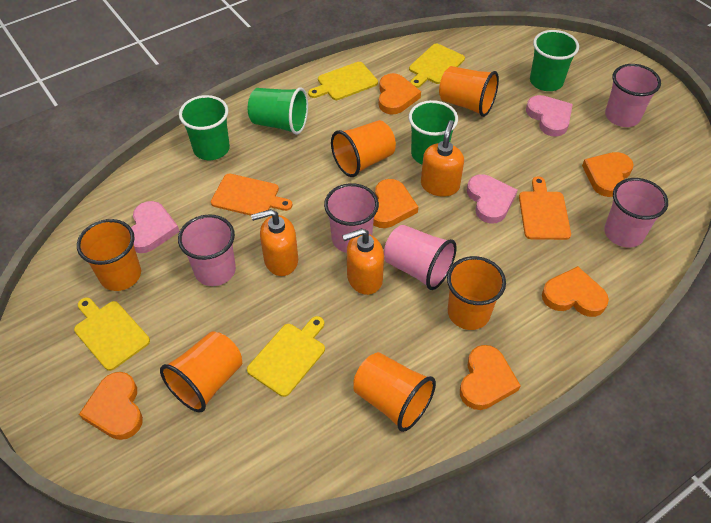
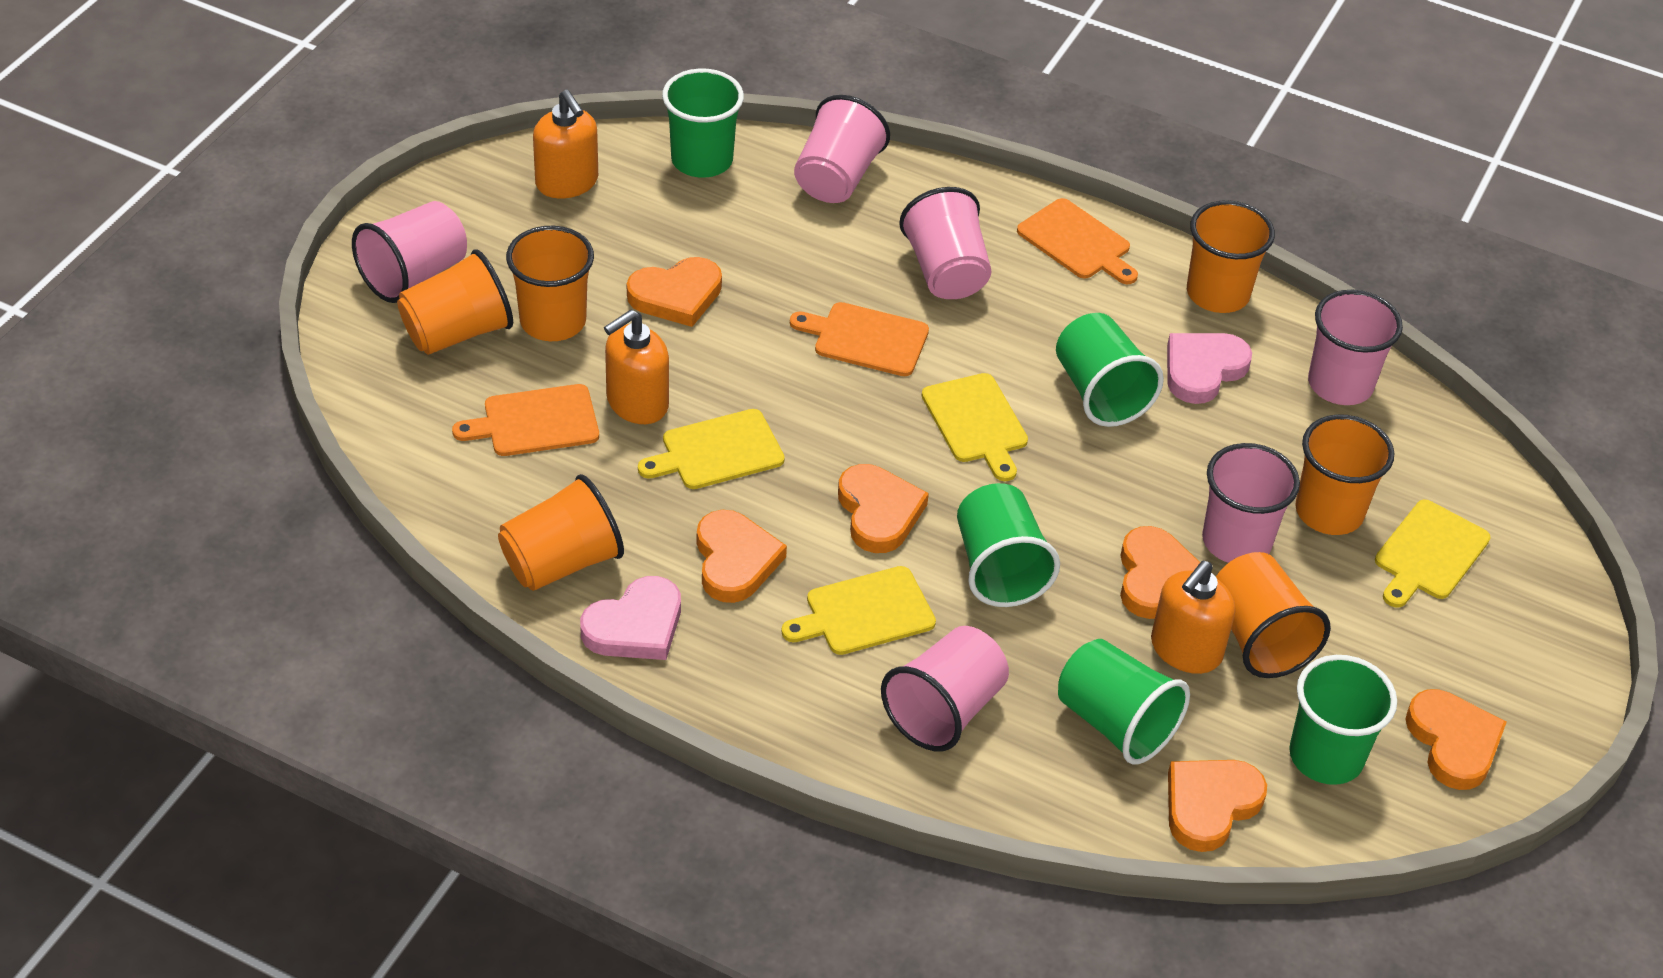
green cup: 4 -> 5
orange cutting board: 2 -> 3
pink cup: 5 -> 6
pink heart: 3 -> 2

